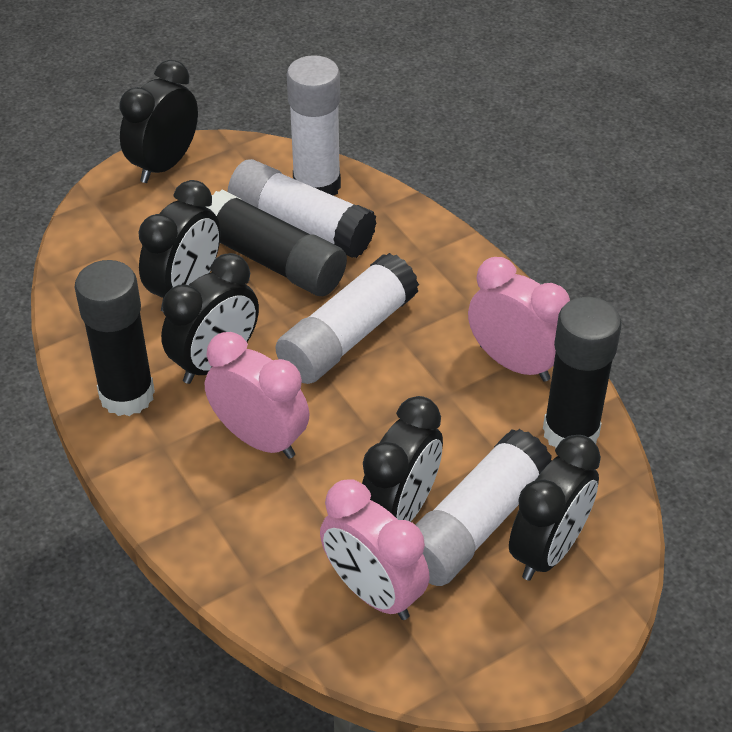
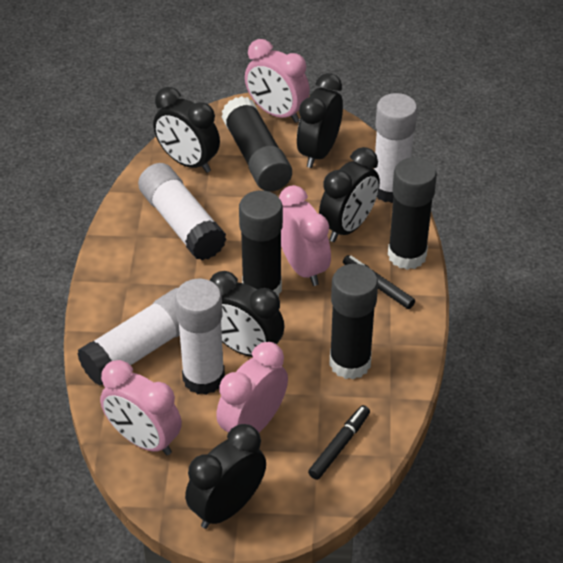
black glue stick: 3 -> 4
black marker: 0 -> 2
pink clock: 3 -> 4

